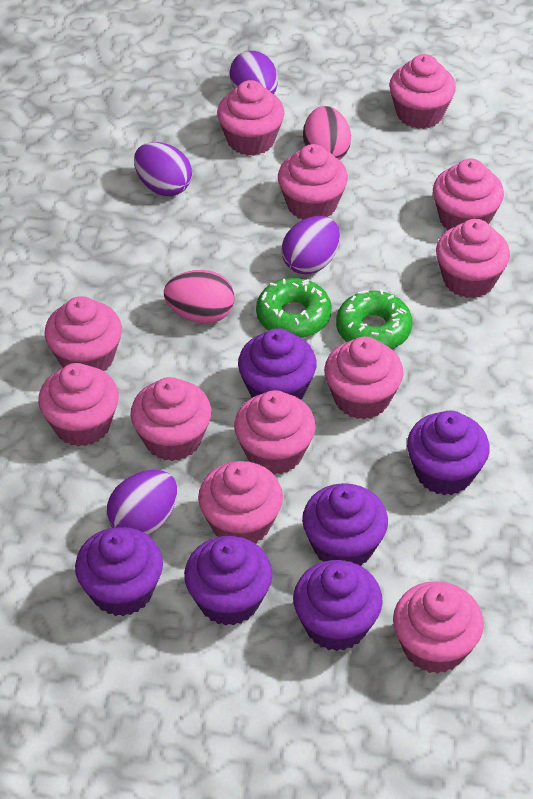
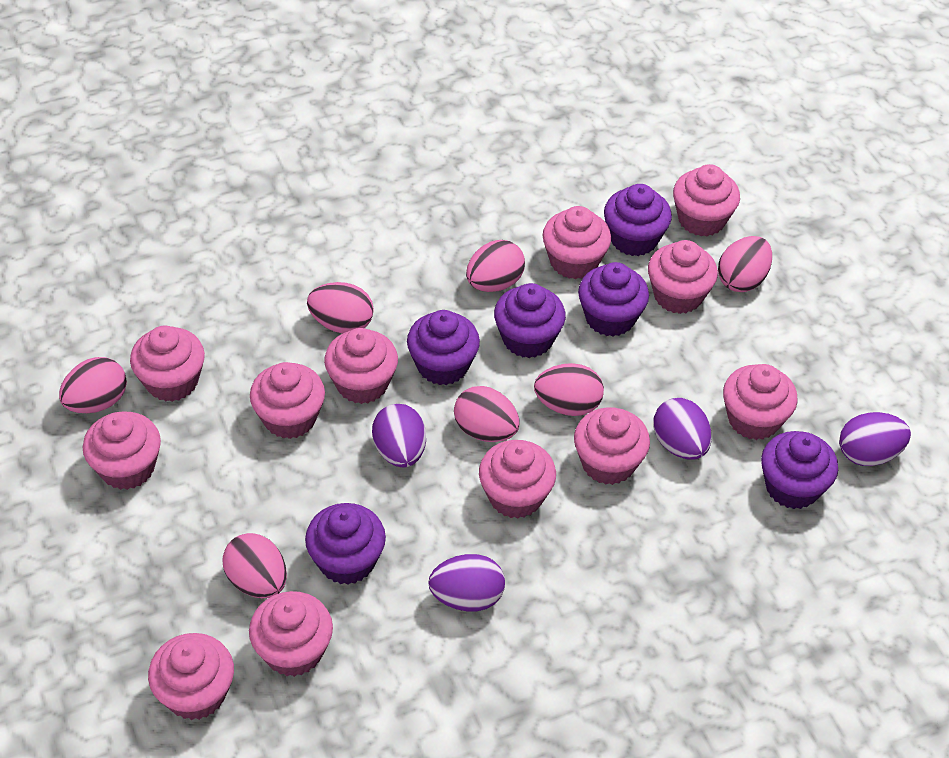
green donut: 2 -> 0
pink egg: 2 -> 7

